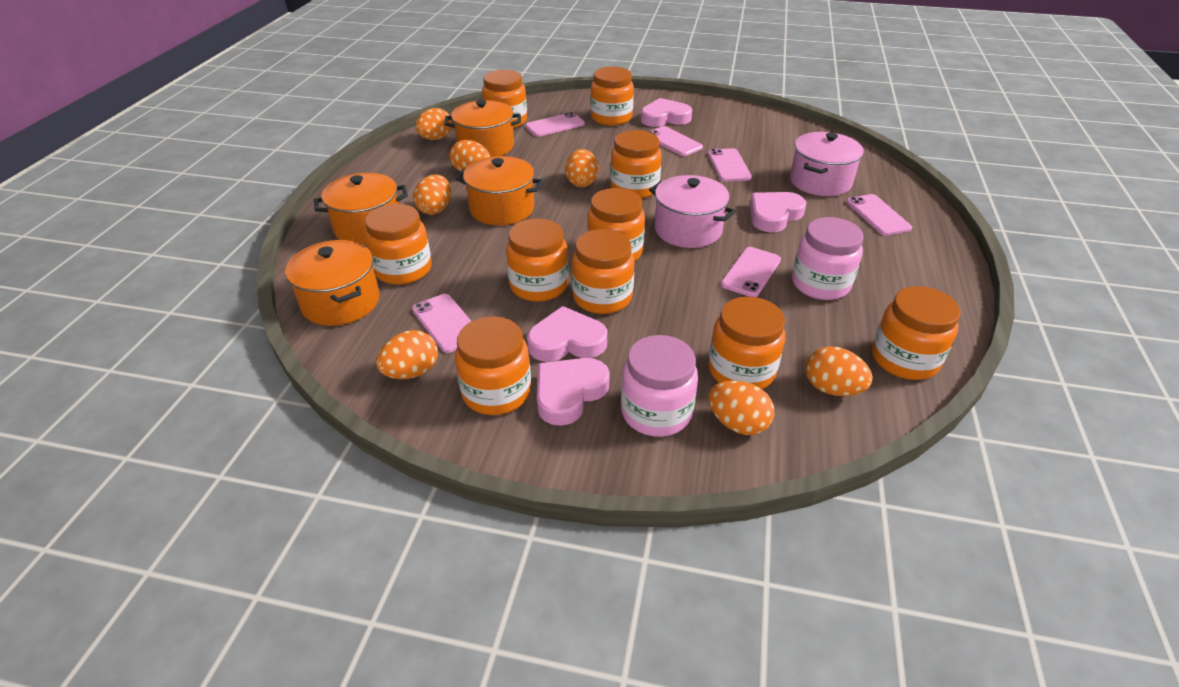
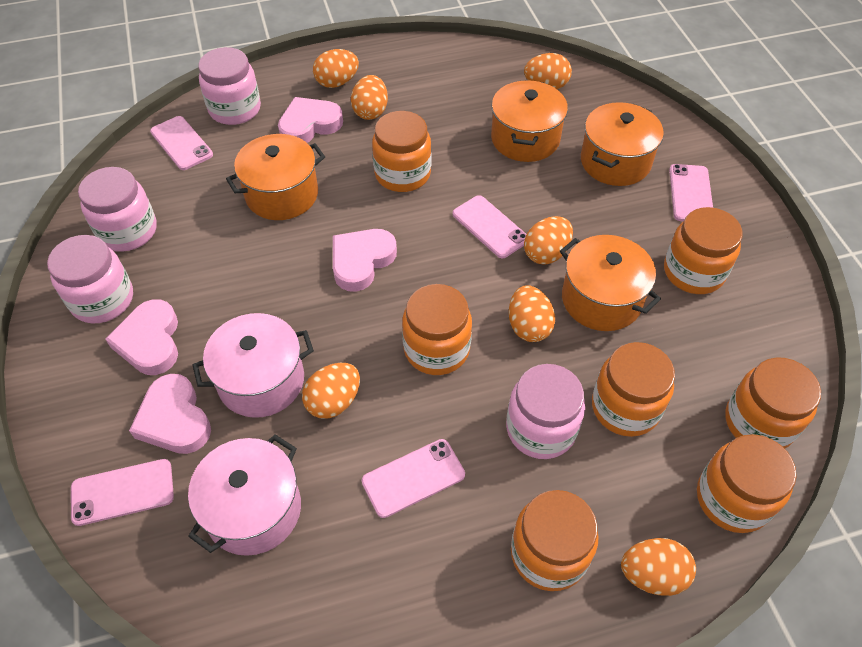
orange jar: 10 -> 7
pink jar: 2 -> 4
pink phone: 6 -> 5

